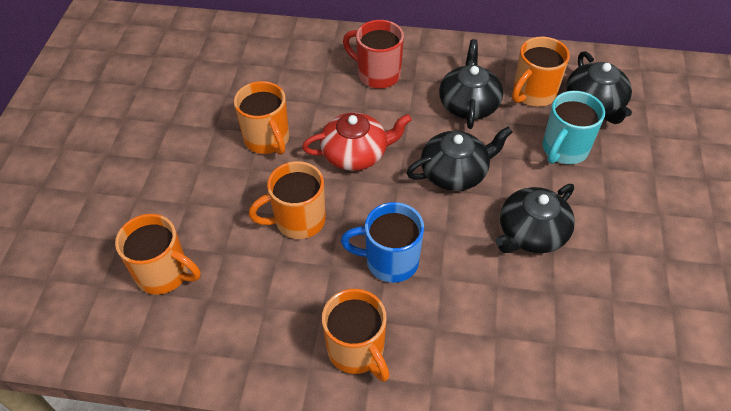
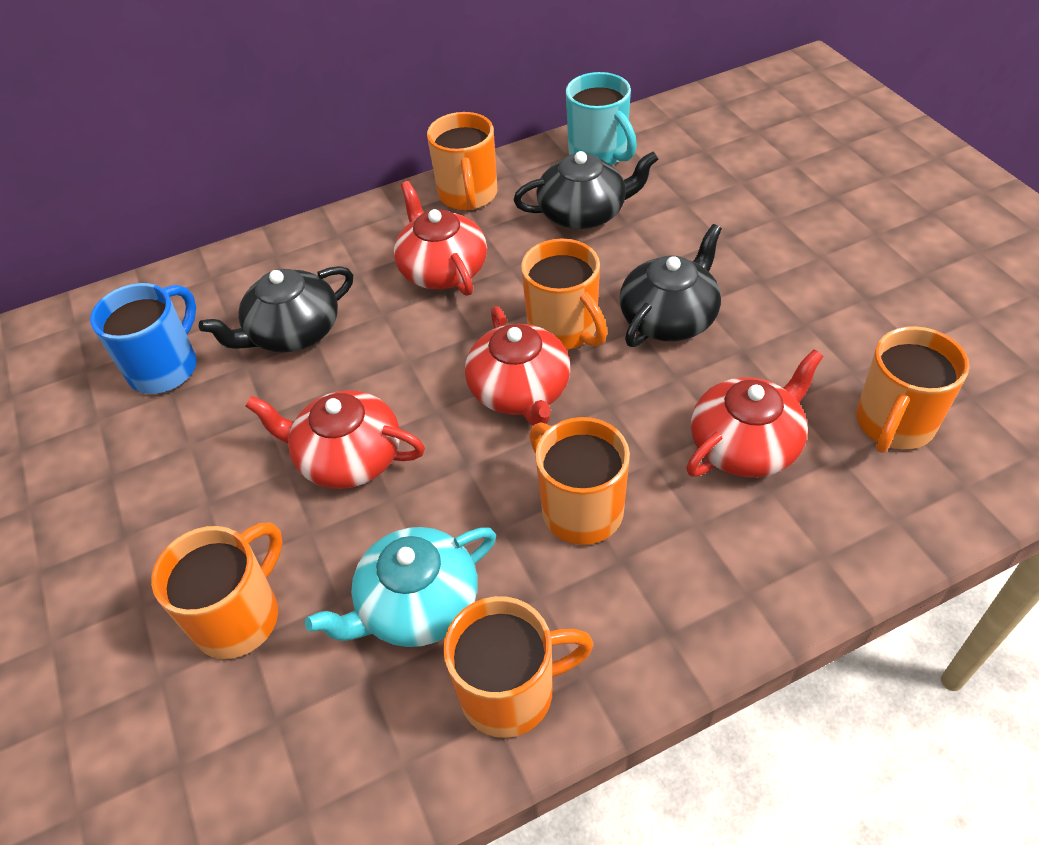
black teapot: 4 -> 3
orange mug: 5 -> 6
red mug: 1 -> 0
red teapot: 1 -> 4
turquoise teapot: 0 -> 1

